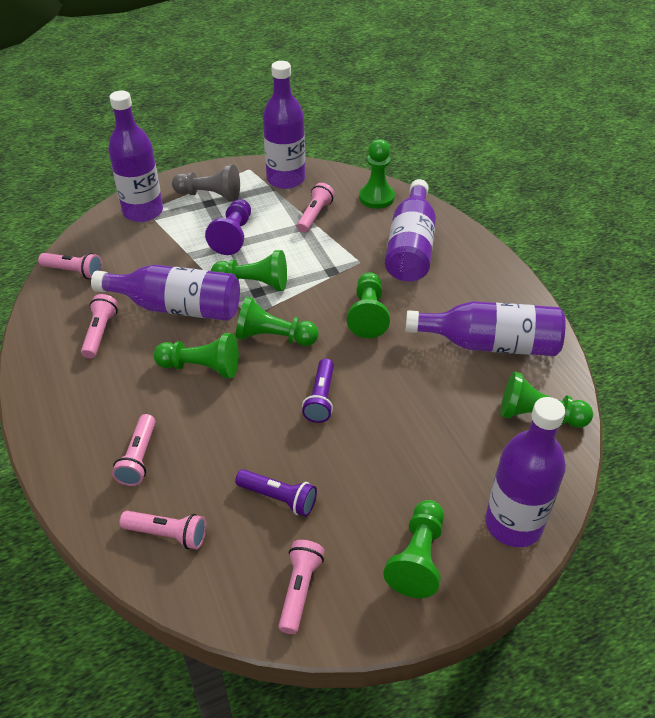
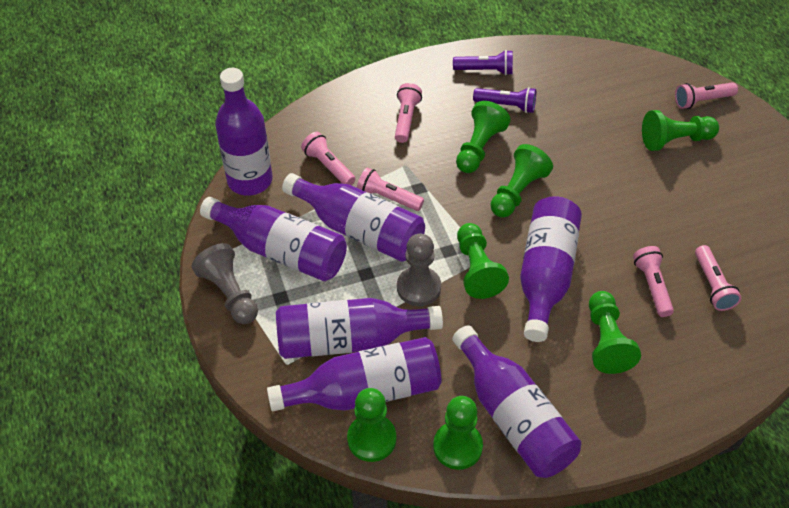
grey pawn: 1 -> 2
purple bottle: 6 -> 7
purple pawn: 1 -> 0

